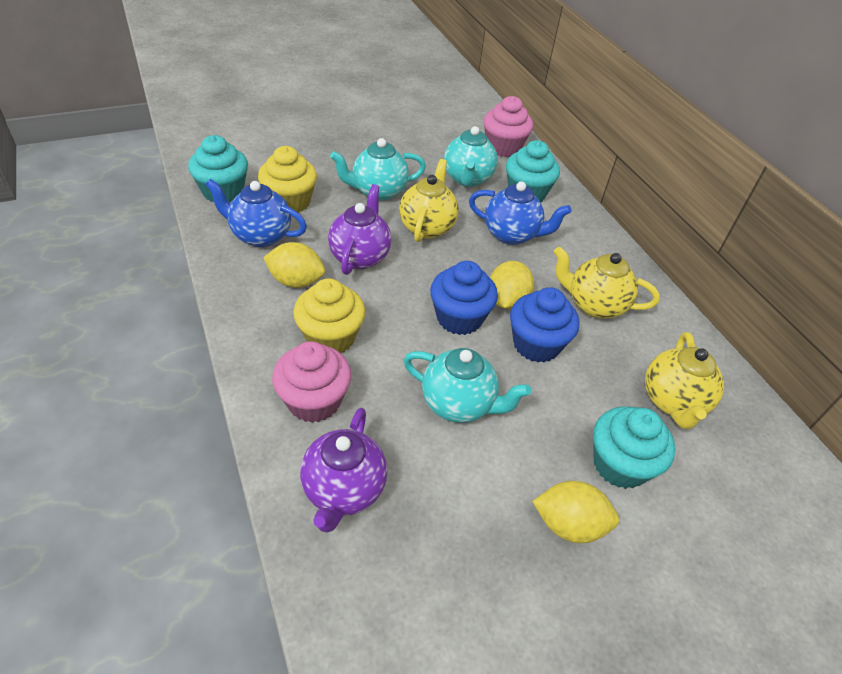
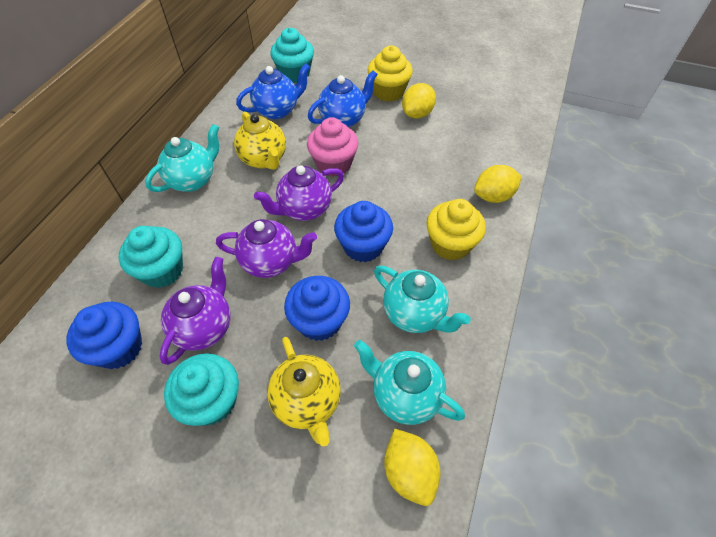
blue cupcake: 2 -> 3
pink cupcake: 2 -> 1
purple teapot: 2 -> 3
yellow teapot: 3 -> 2

